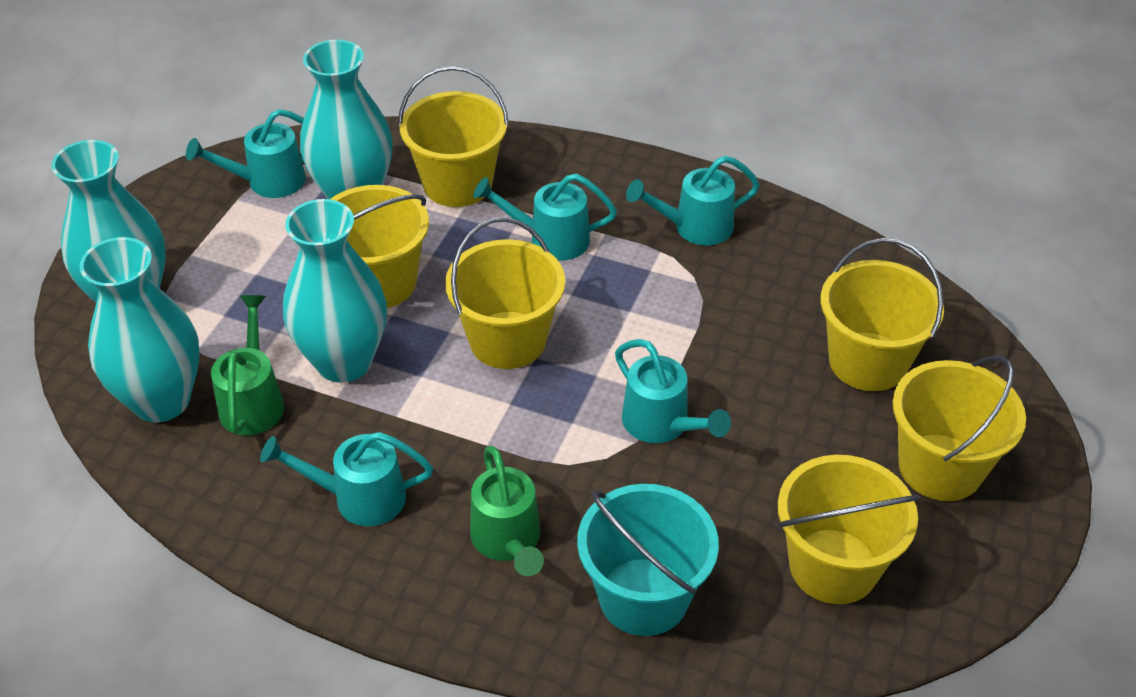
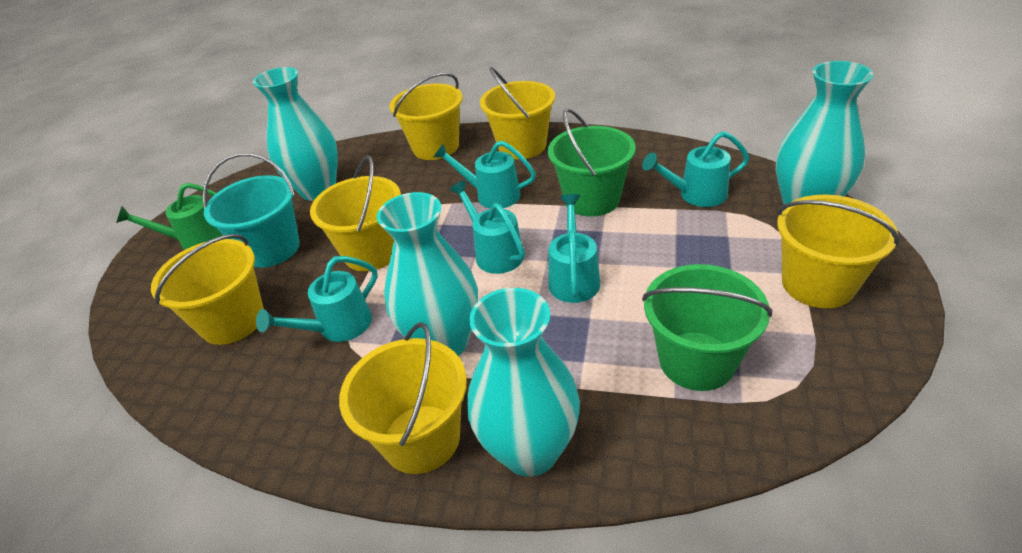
green bucket: 0 -> 2
green watering can: 2 -> 1

